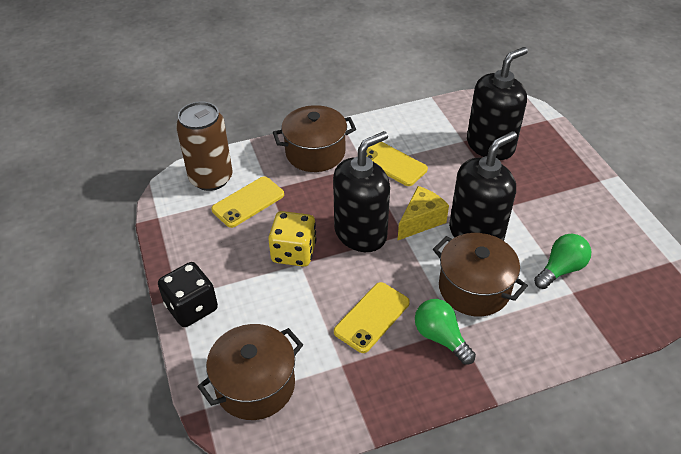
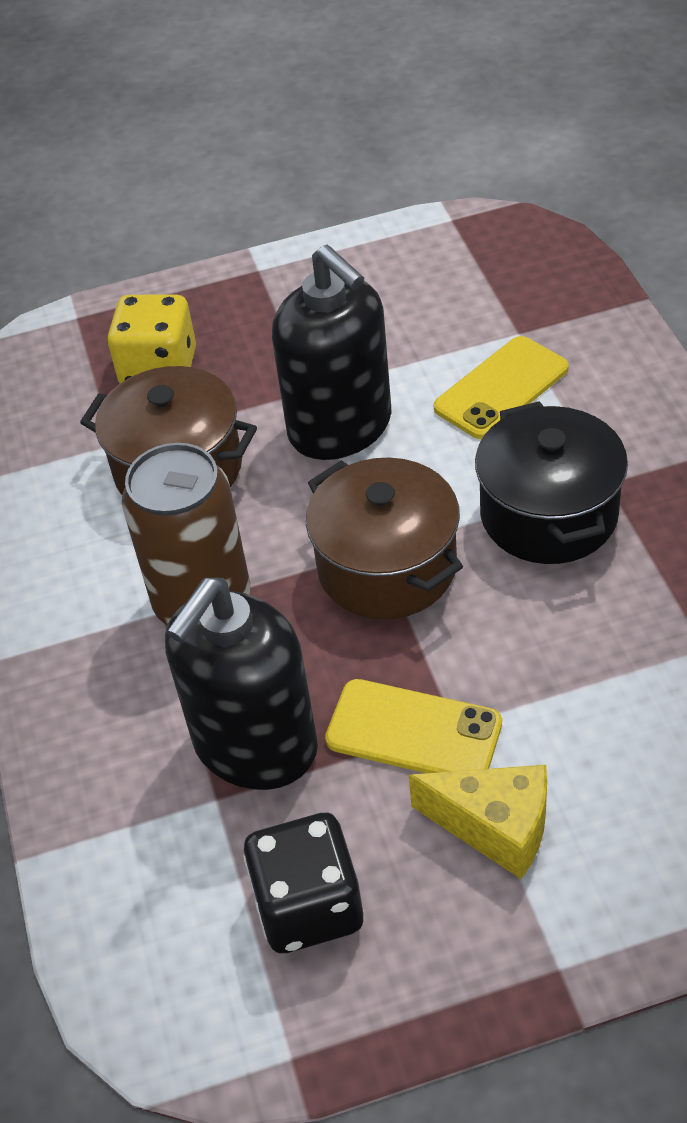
black pot: 0 -> 1
black soap dispenser: 3 -> 2
brown pot: 3 -> 2
green light bulb: 2 -> 0
yellow phone: 3 -> 2

